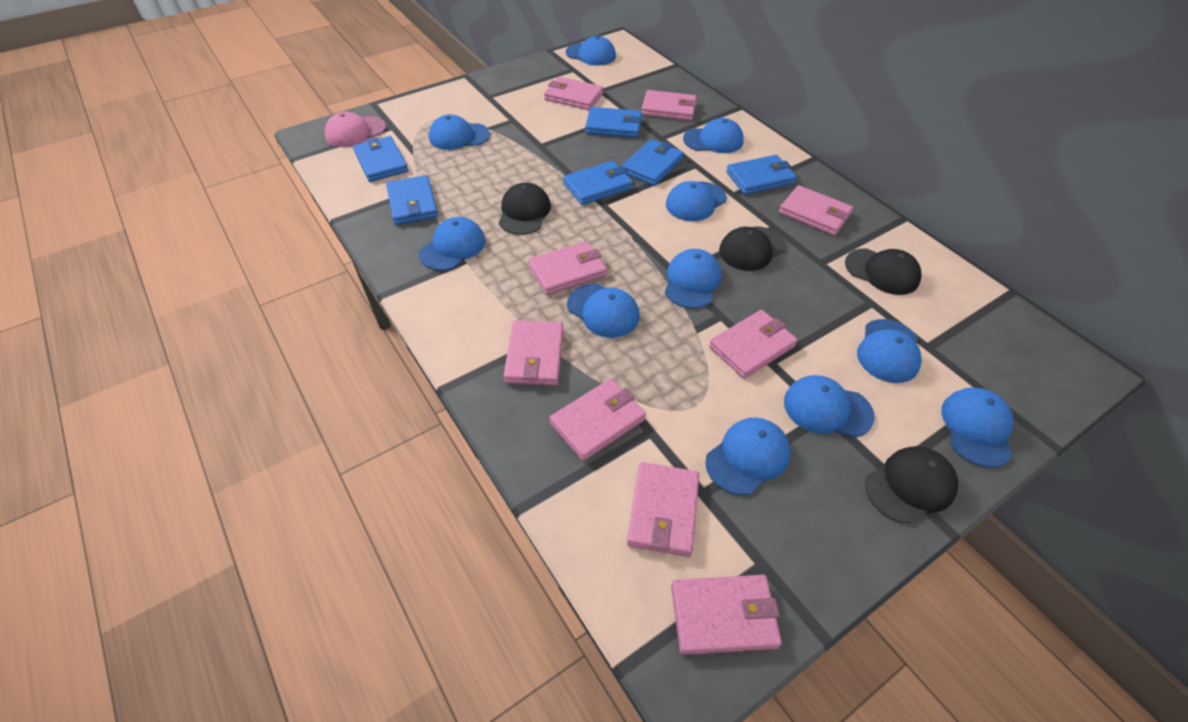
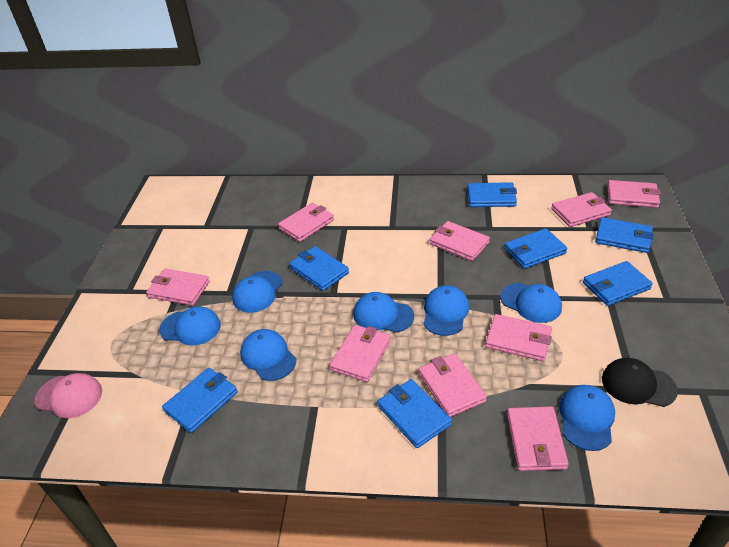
black cap: 4 -> 1
blue cap: 11 -> 7
blue wallet: 6 -> 7

